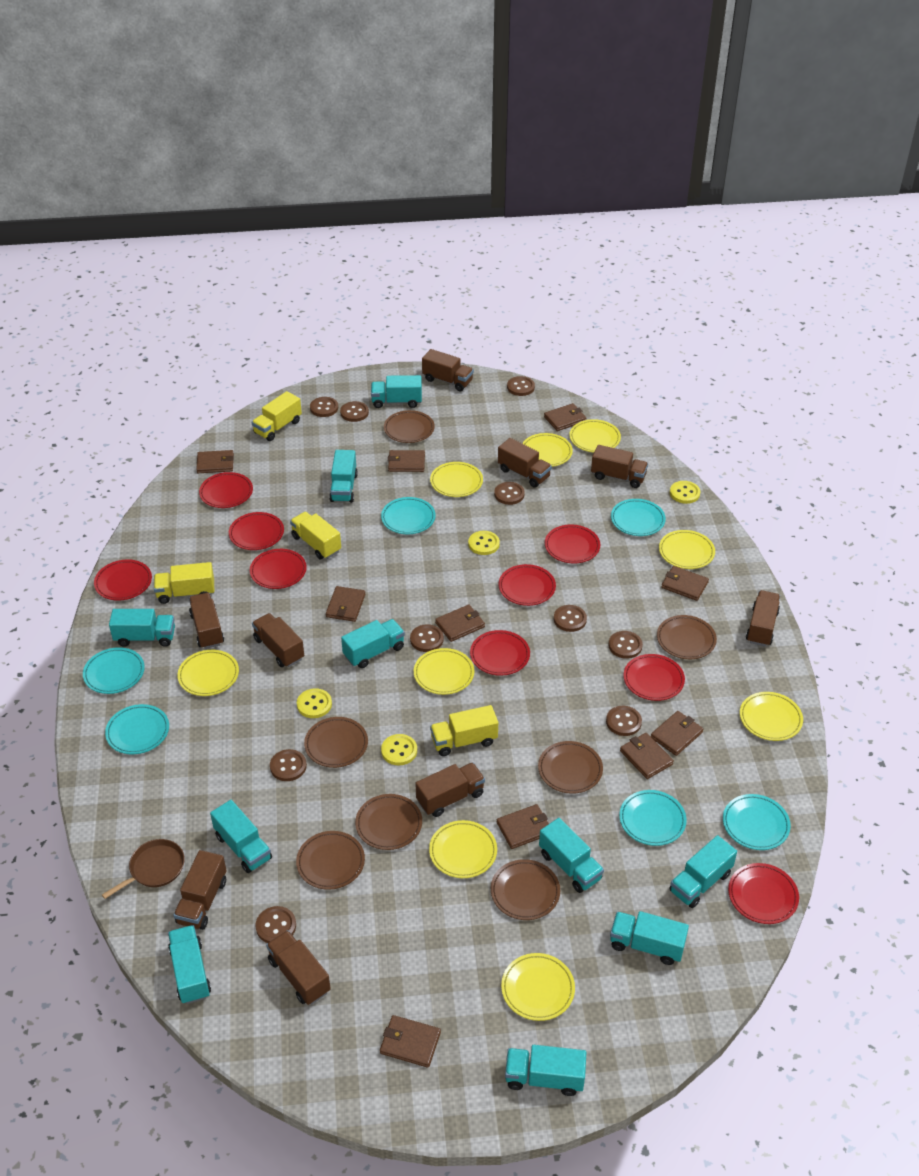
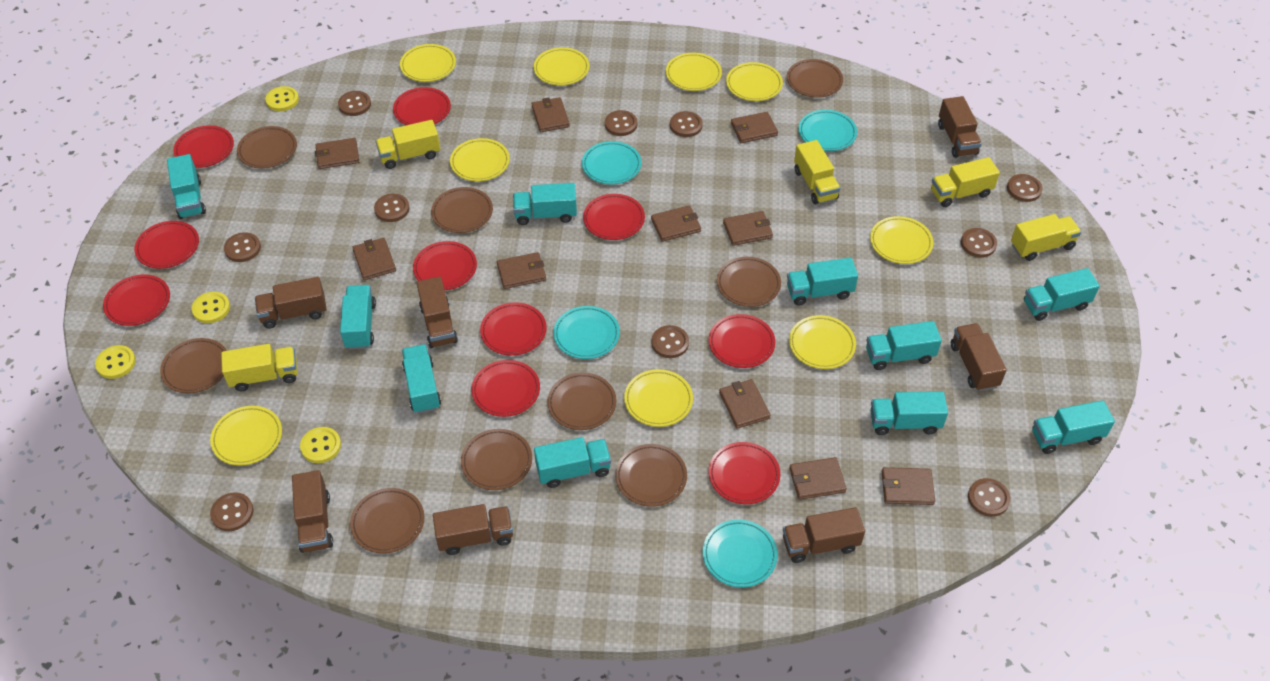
brown pan: 1 -> 0
brown plate: 7 -> 9
brown truck: 9 -> 7
red plate: 9 -> 10
turquoise plate: 6 -> 4
yellow truck: 4 -> 5

